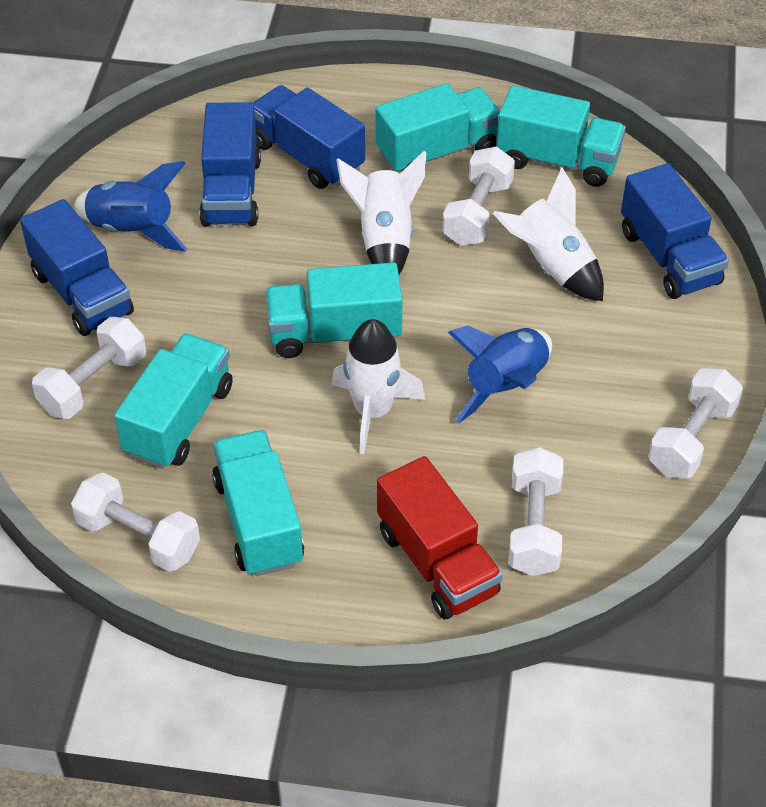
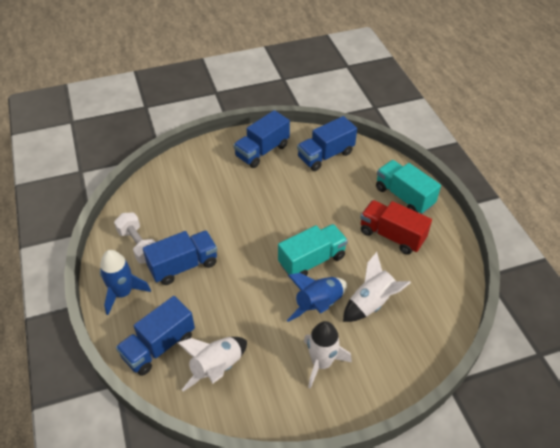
turquoise truck: 5 -> 2
white dumbbell: 5 -> 1

